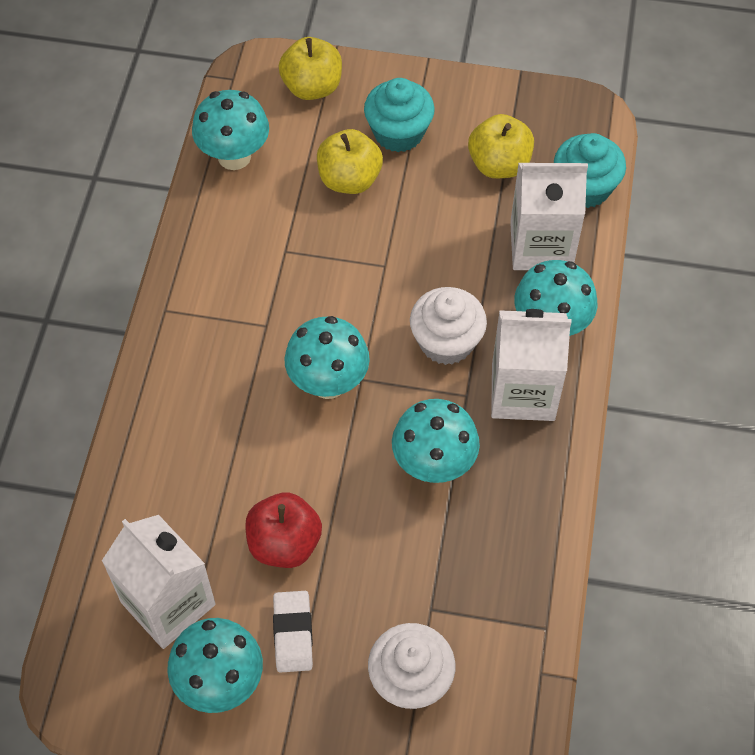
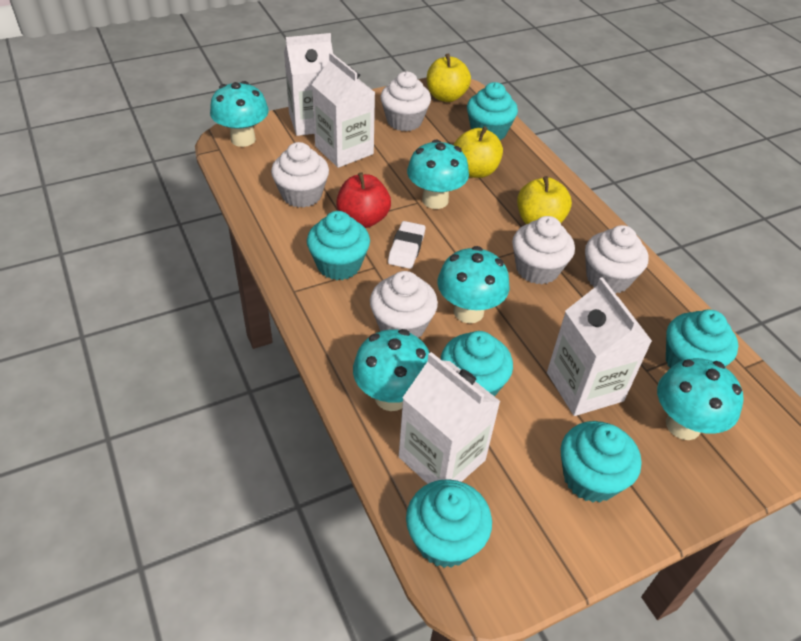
turquoise cupcake: 2 -> 6
white carton: 3 -> 4
white cupcake: 2 -> 5

